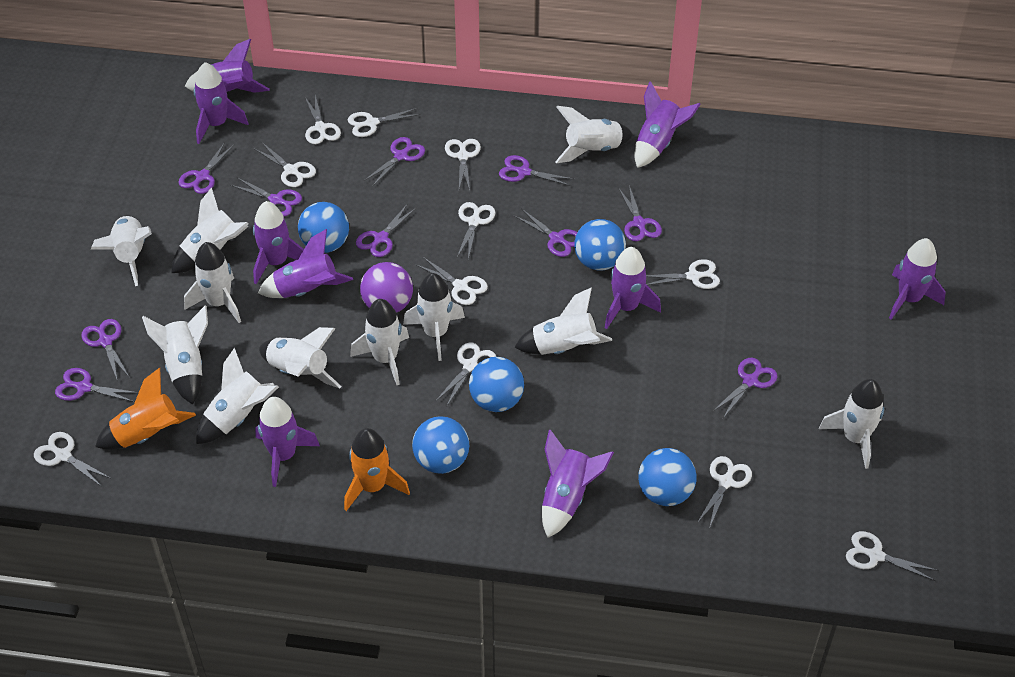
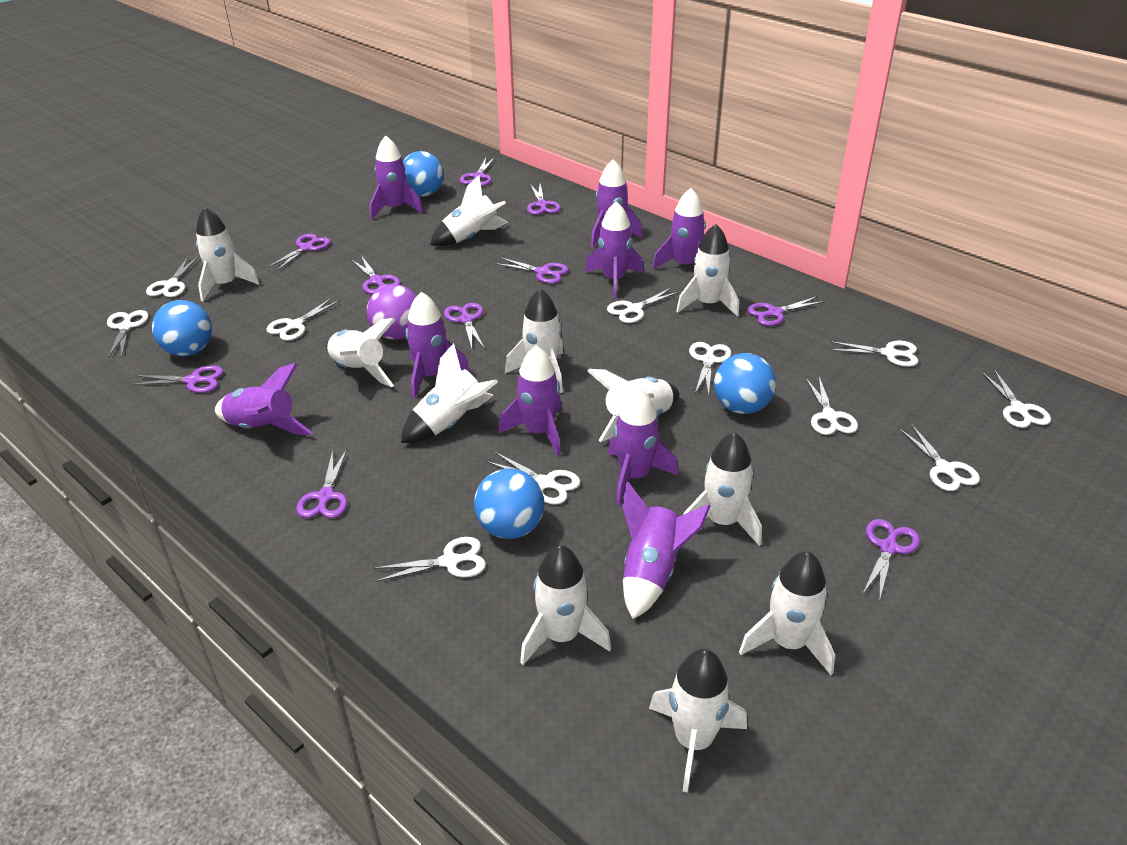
blue ball: 5 -> 4
orange rocket: 2 -> 0

